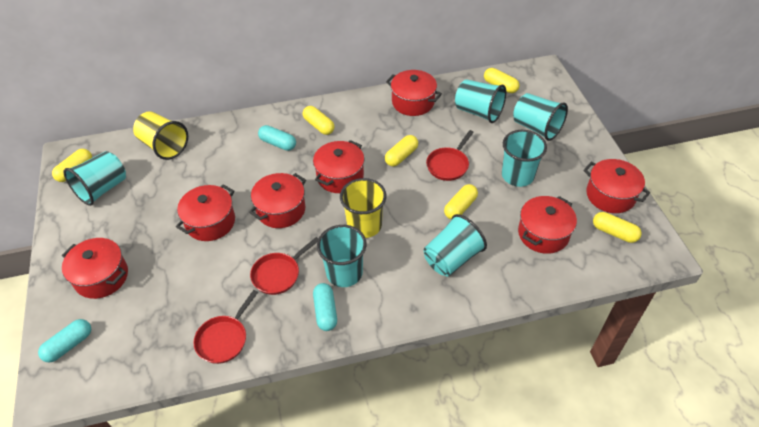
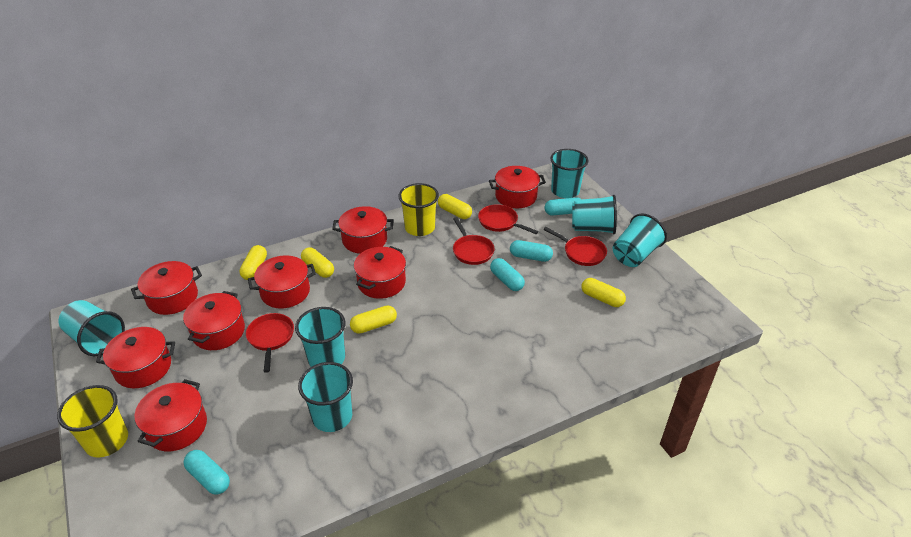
red pan: 3 -> 4
red pot: 7 -> 8
turquoise capsule: 3 -> 4
yellow capsule: 6 -> 5

